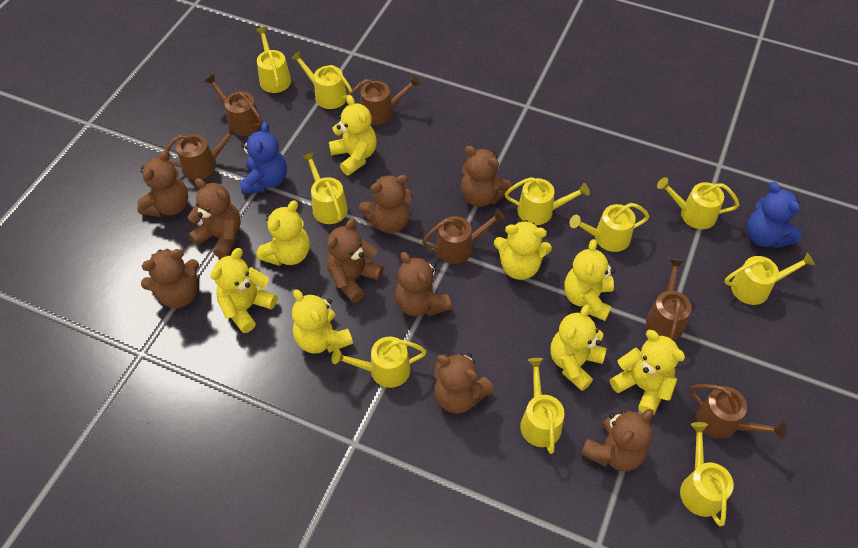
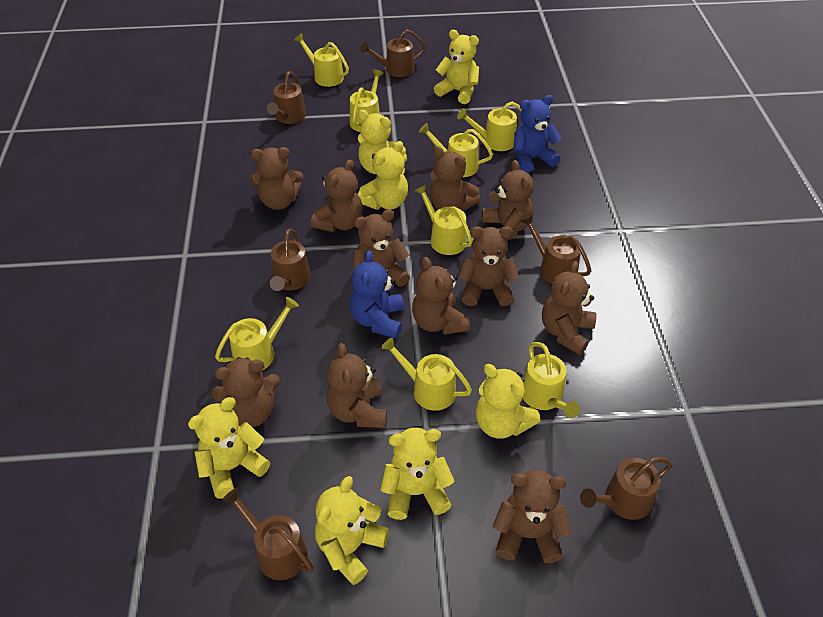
brown teddy bear: 9 -> 11
yellow teddy bear: 8 -> 7
yellow watering can: 10 -> 8

